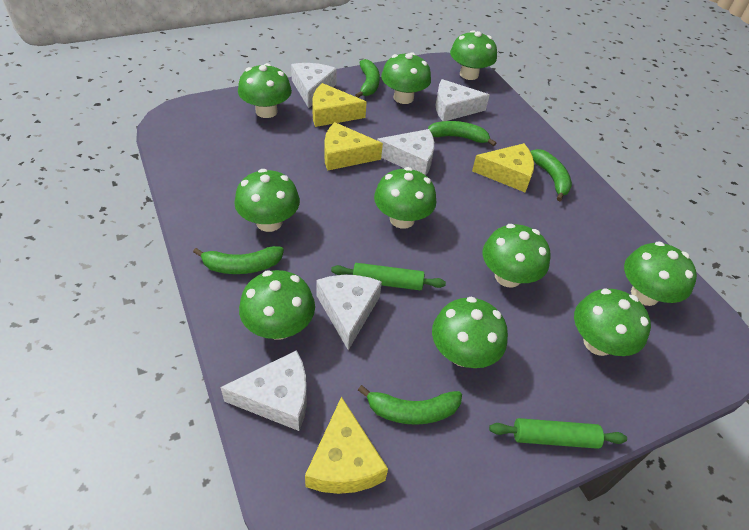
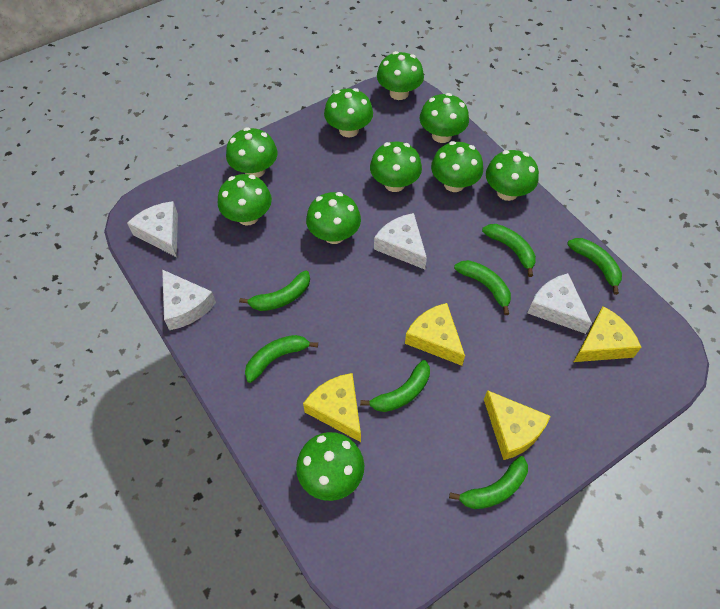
green banana: 5 -> 7
green rolling pin: 2 -> 0
white cheese: 5 -> 4

